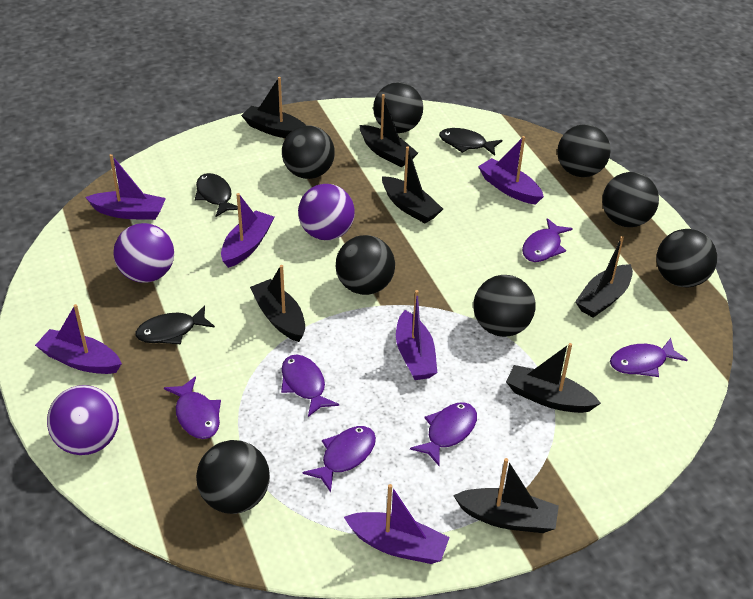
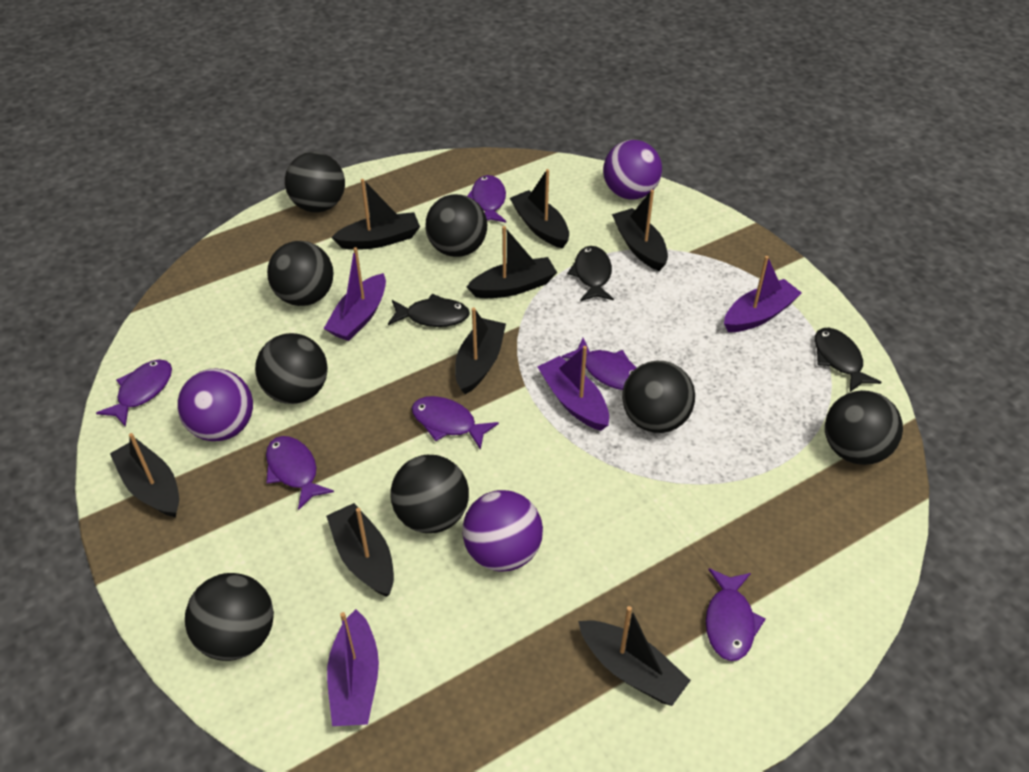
black boat: 7 -> 8
purple boat: 6 -> 4

